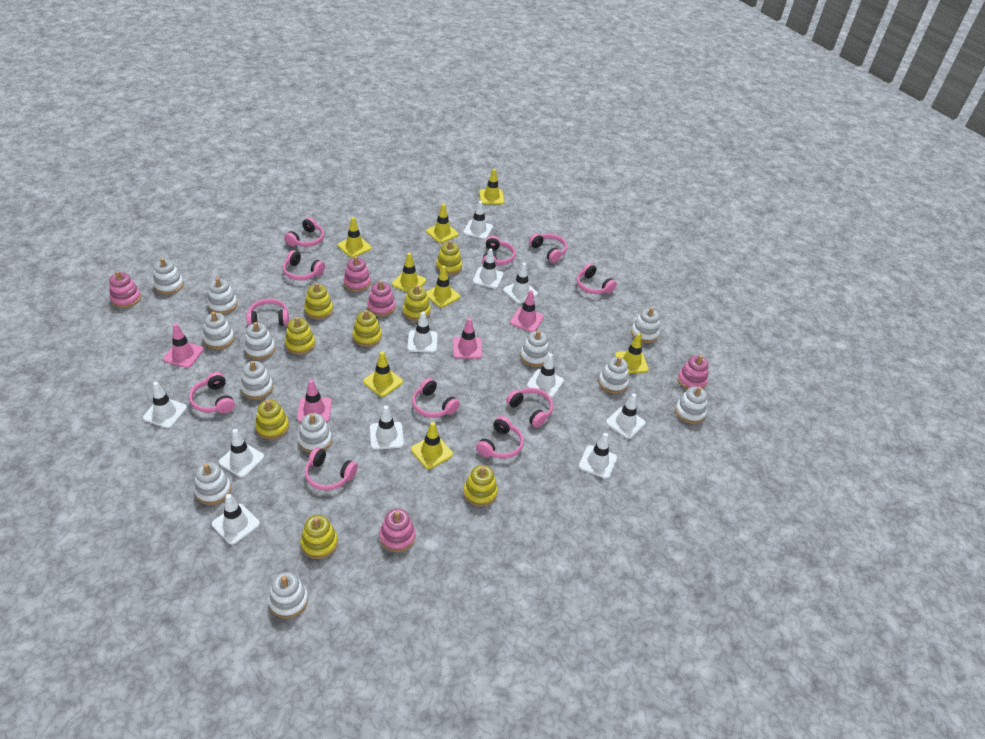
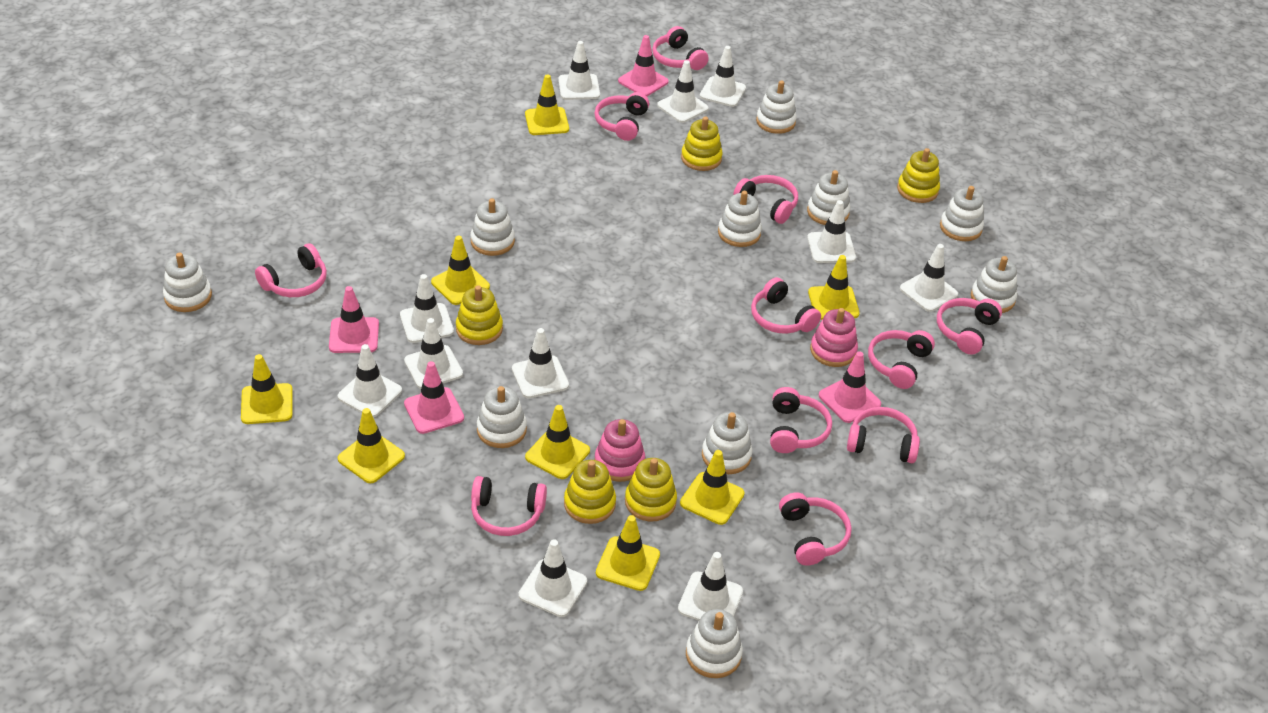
pink stacking toy: 5 -> 2
white stacking toy: 12 -> 10
yellow stacking toy: 8 -> 5

